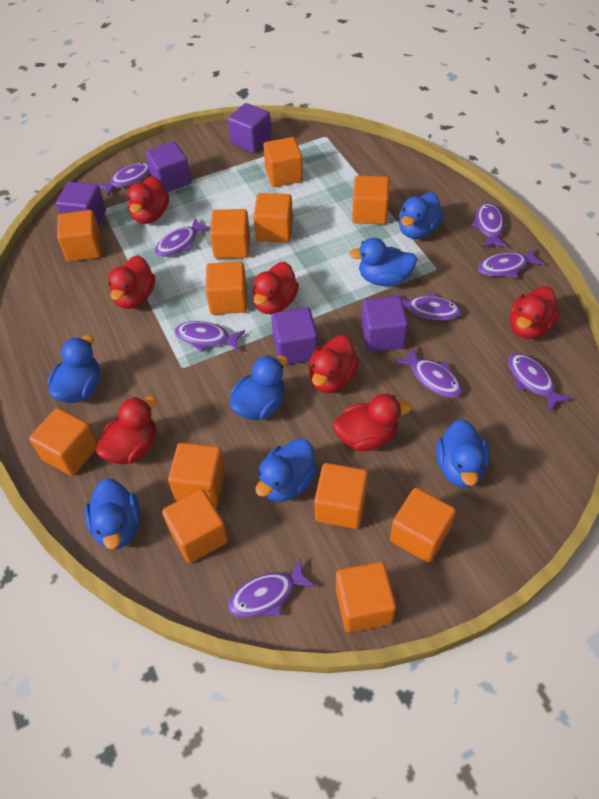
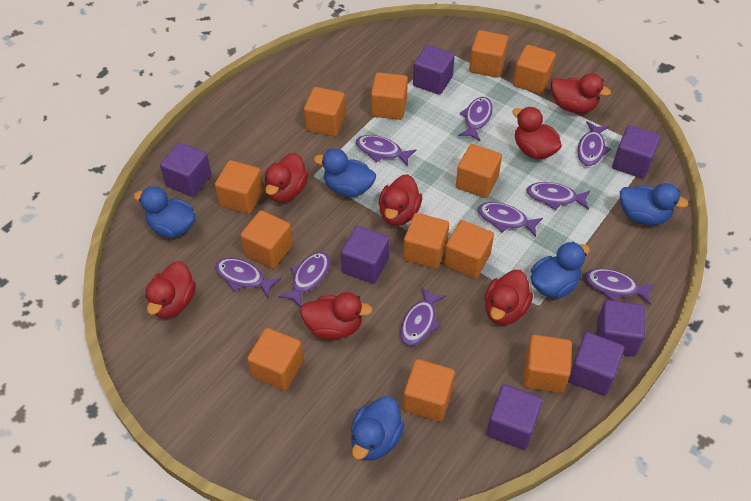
blue duck: 7 -> 5
purple cube: 5 -> 7

